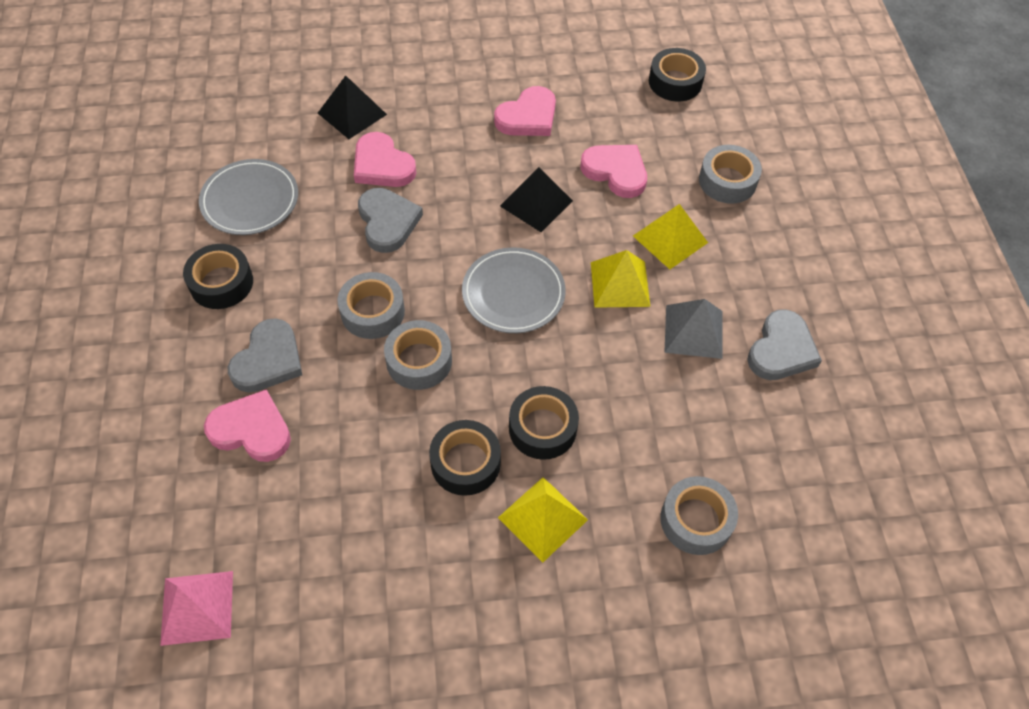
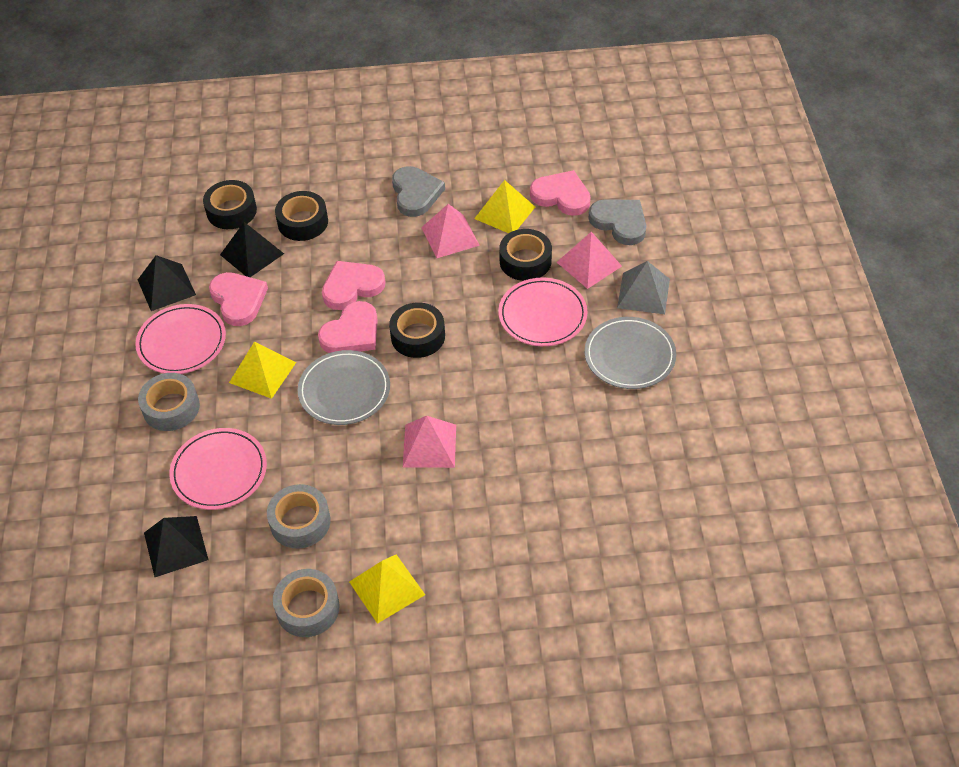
black pyramid: 2 -> 3
grey heart: 3 -> 2
grey tape: 4 -> 3
pink plate: 0 -> 3
pink pyramid: 1 -> 3

